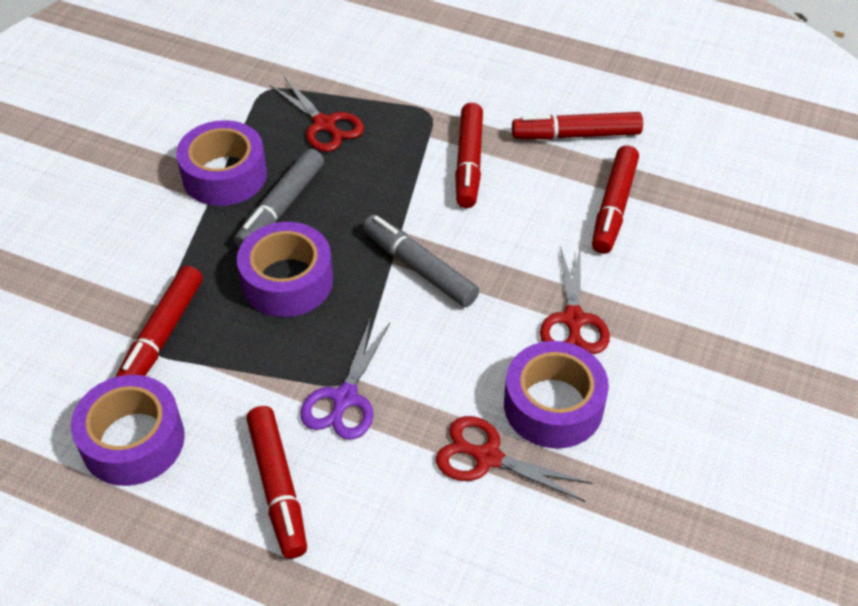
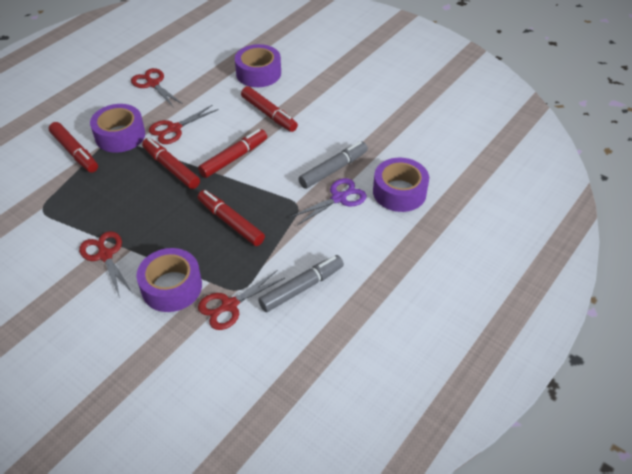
red scissors: 3 -> 4

